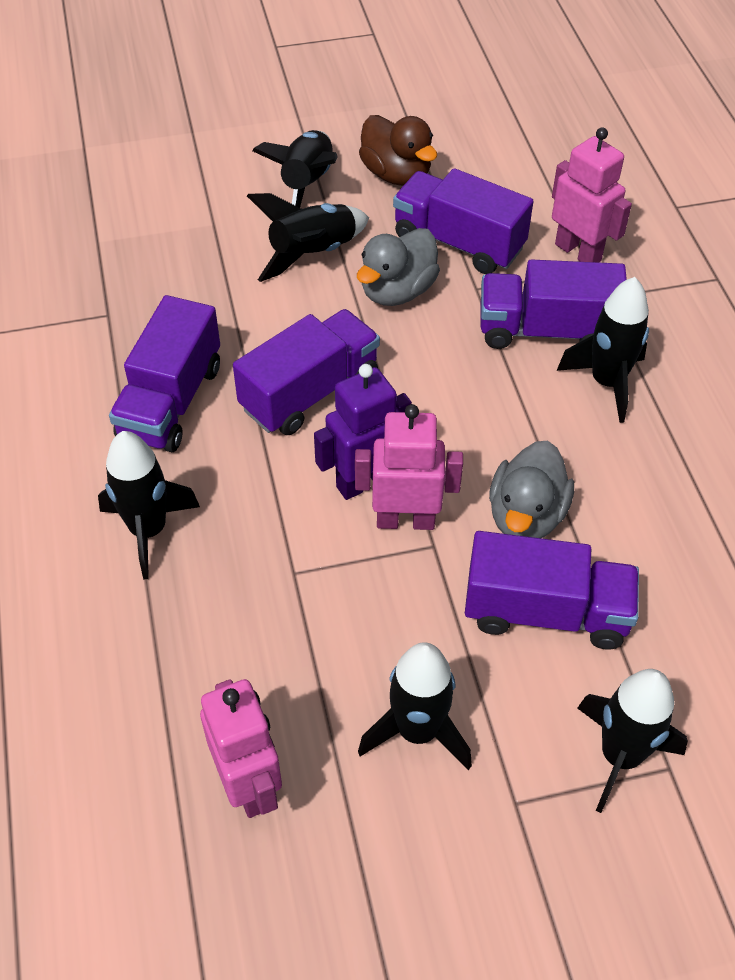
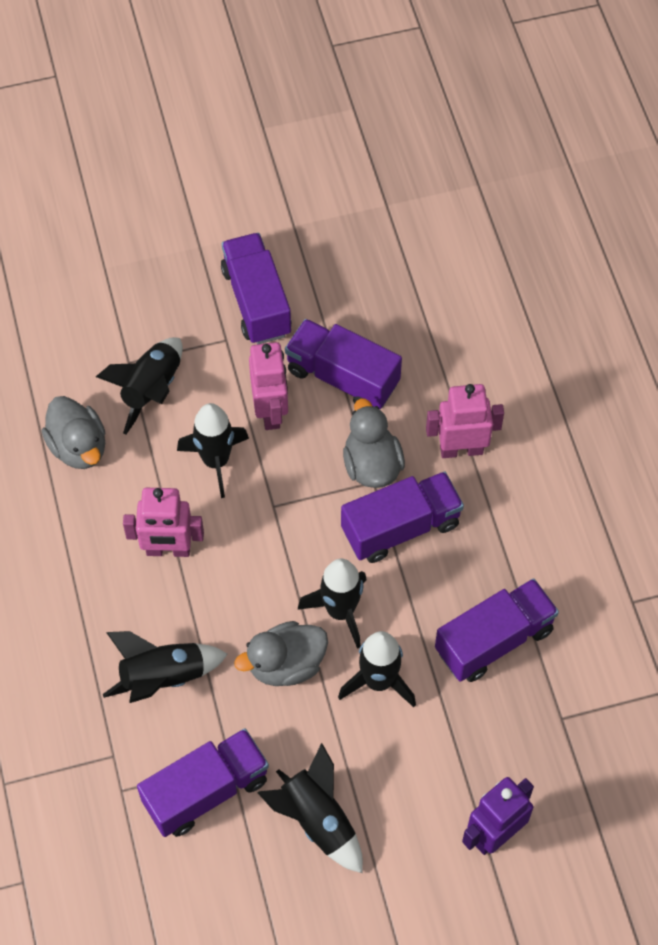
brown duck: 1 -> 0
grey duck: 2 -> 3

